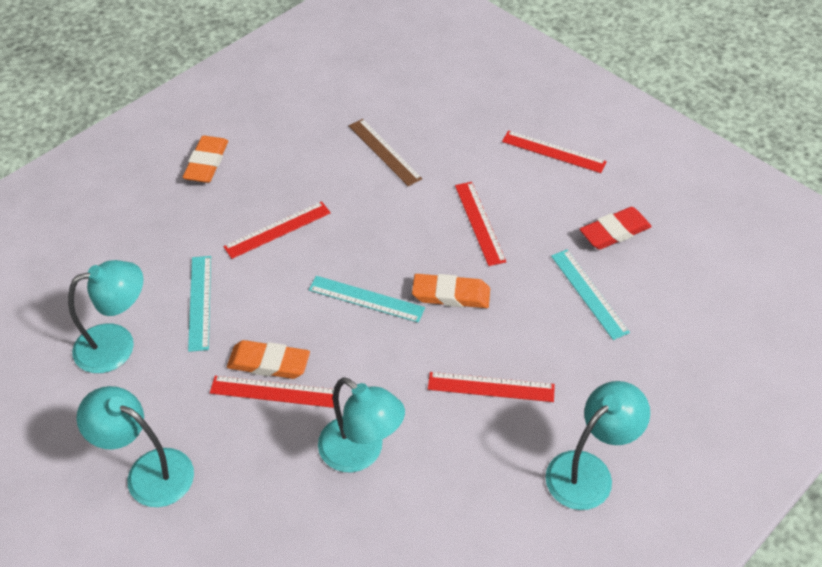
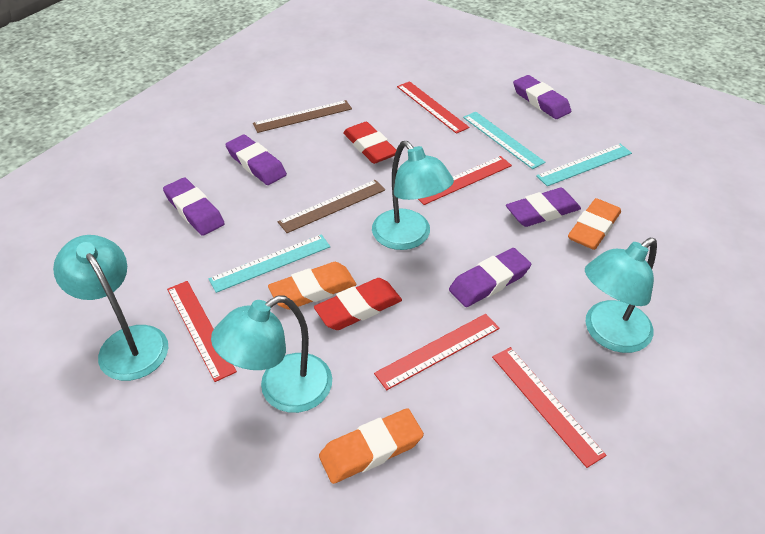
brown ruler: 1 -> 2
purple eraser: 0 -> 5
red eraser: 1 -> 2

